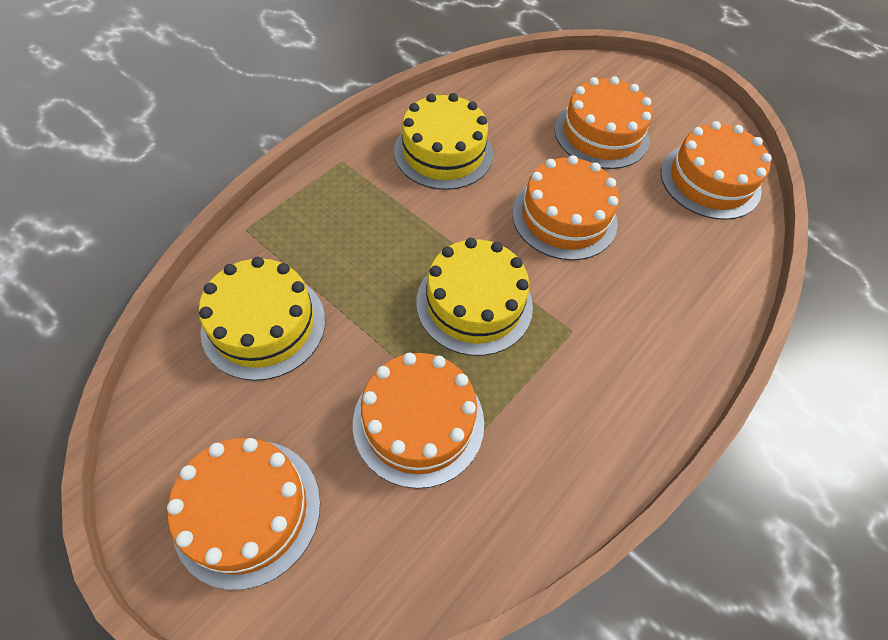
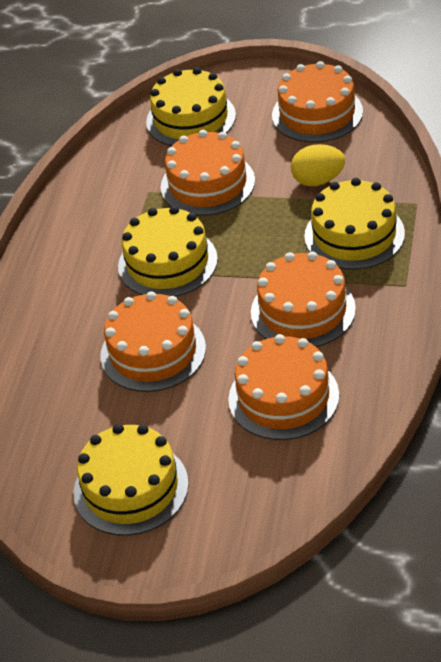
yellow cake: 3 -> 4
yellow egg: 0 -> 1

